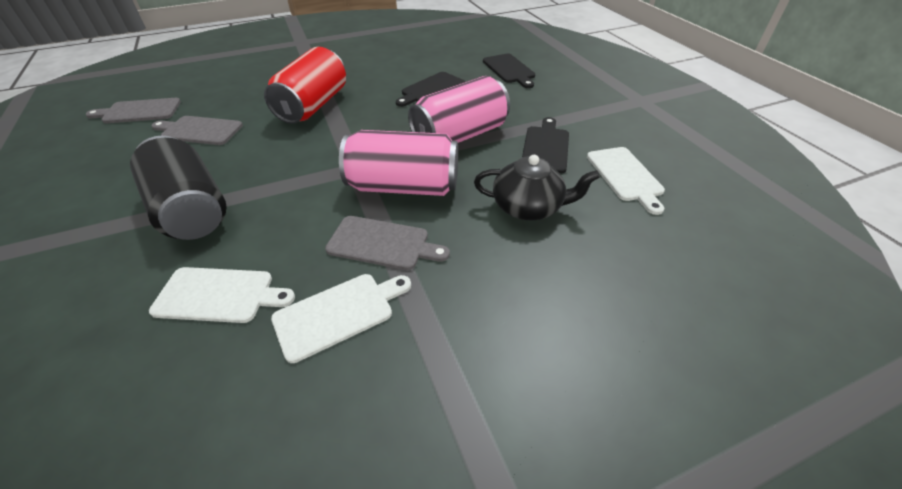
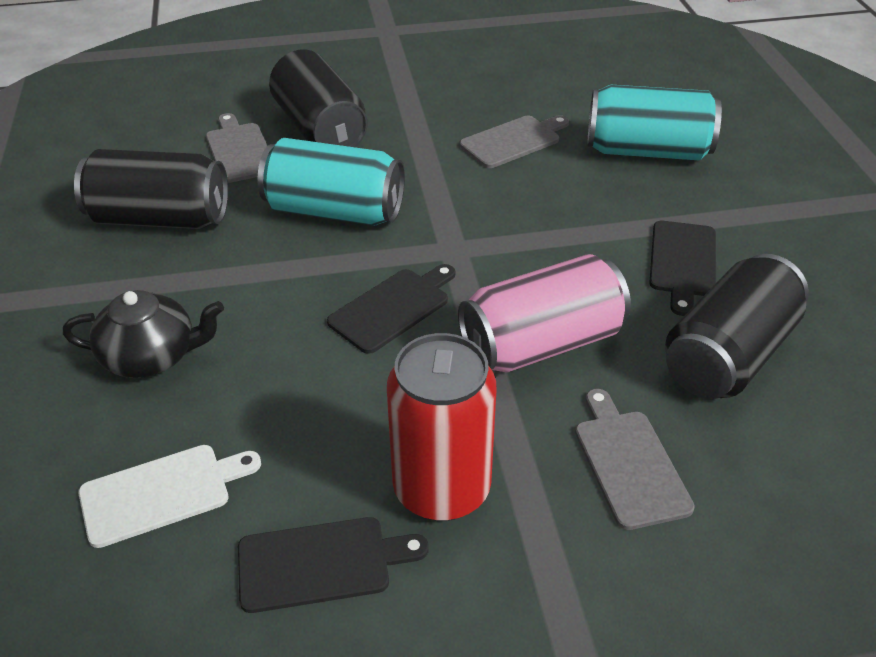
black can: 1 -> 3
pink can: 2 -> 1
turquoise can: 0 -> 2
white cutting board: 3 -> 1

